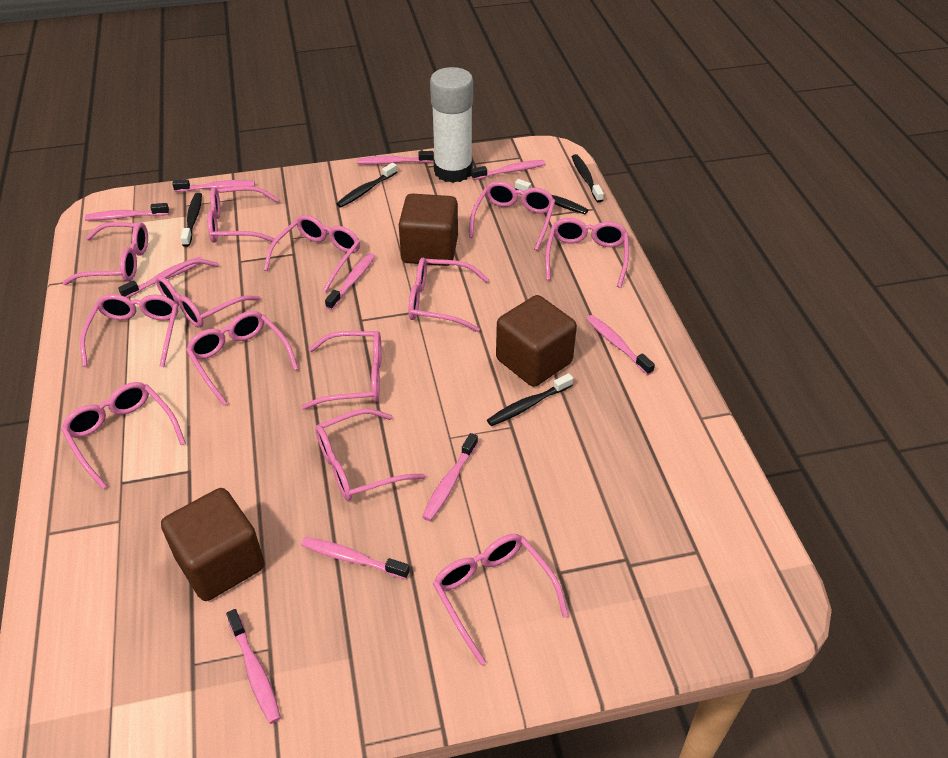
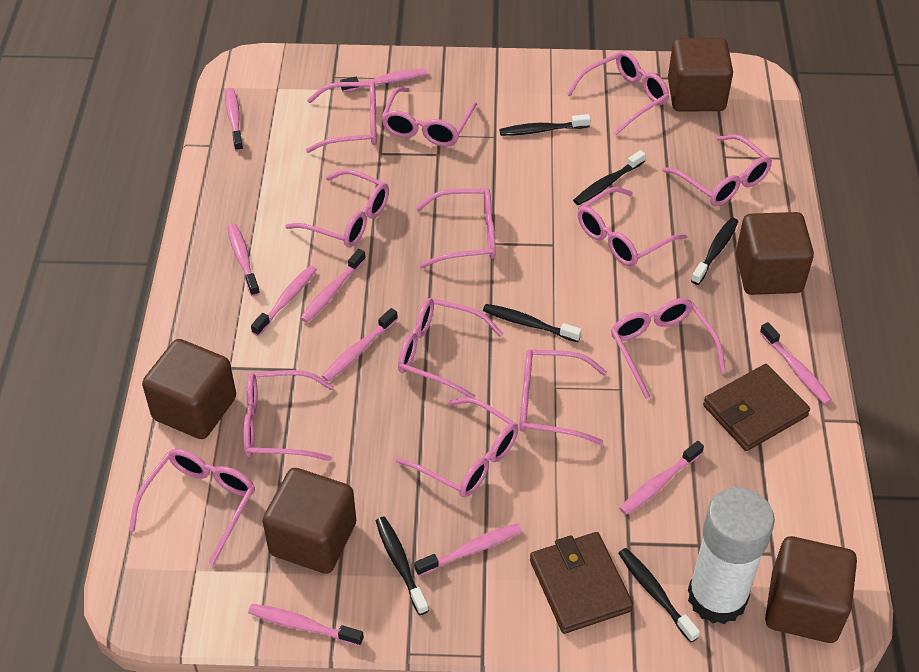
black toothbrush: 5 -> 6
brown cube: 3 -> 5
brown wallet: 0 -> 2

